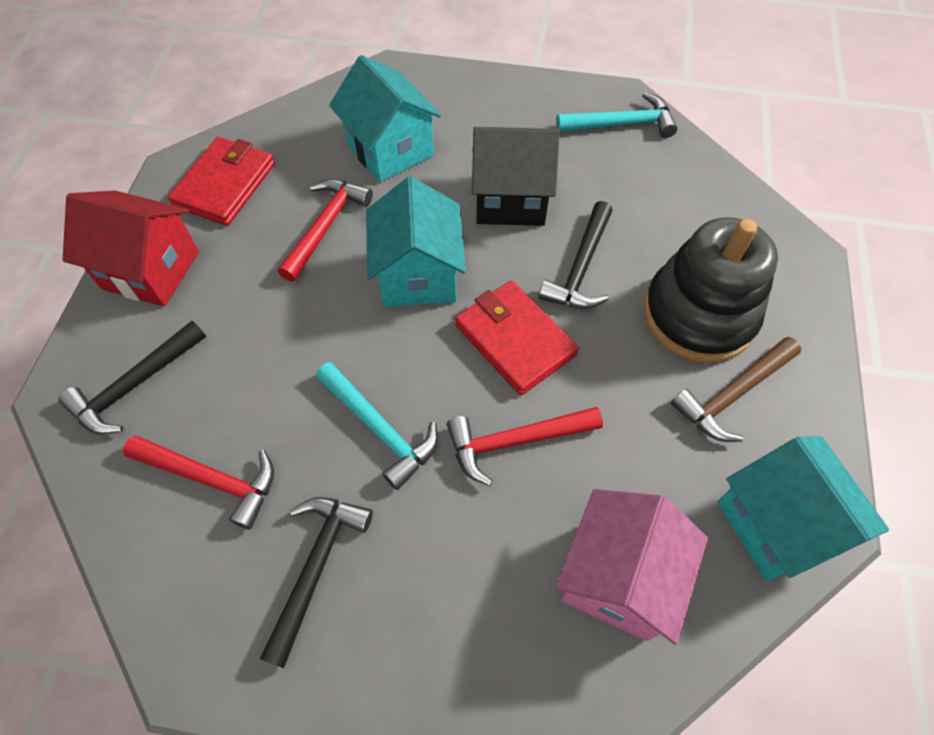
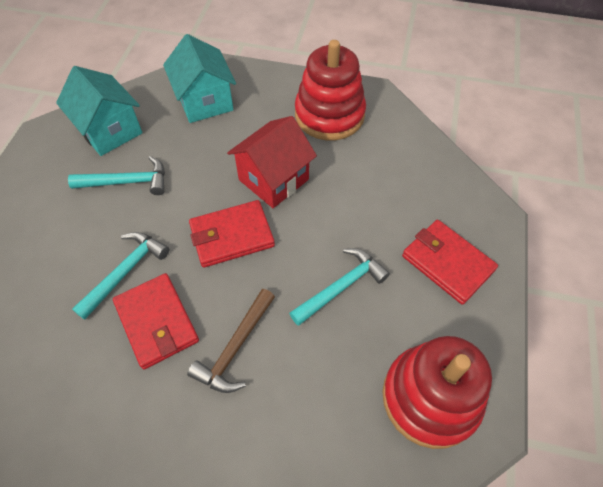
black hammer: 3 -> 0
black house: 1 -> 0
black stacking toy: 1 -> 0
pink house: 1 -> 0
red hammer: 3 -> 0
red stacking toy: 0 -> 2
red wallet: 2 -> 3
turquoise hammer: 2 -> 3
turquoise house: 3 -> 2

